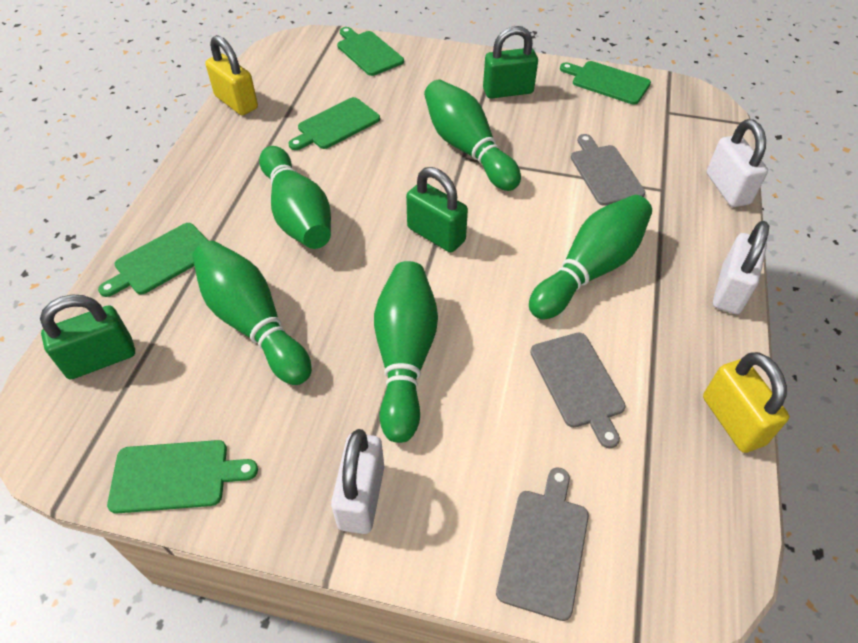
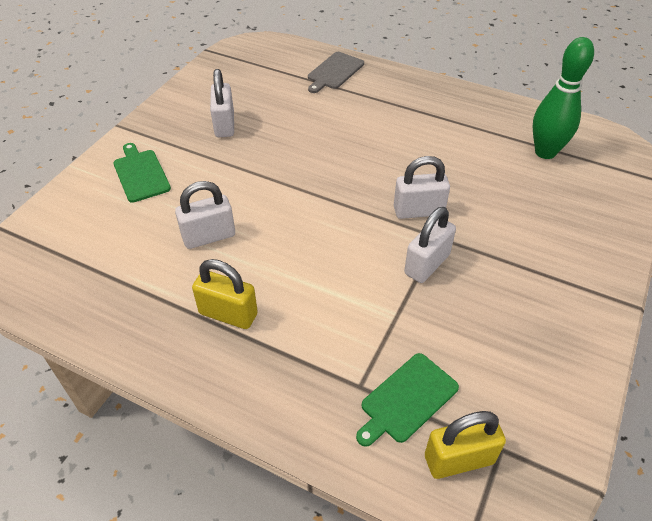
green bowling pin: 5 -> 1
green cutting board: 5 -> 2
green padlock: 3 -> 0
grey cutting board: 3 -> 1
white padlock: 3 -> 4

